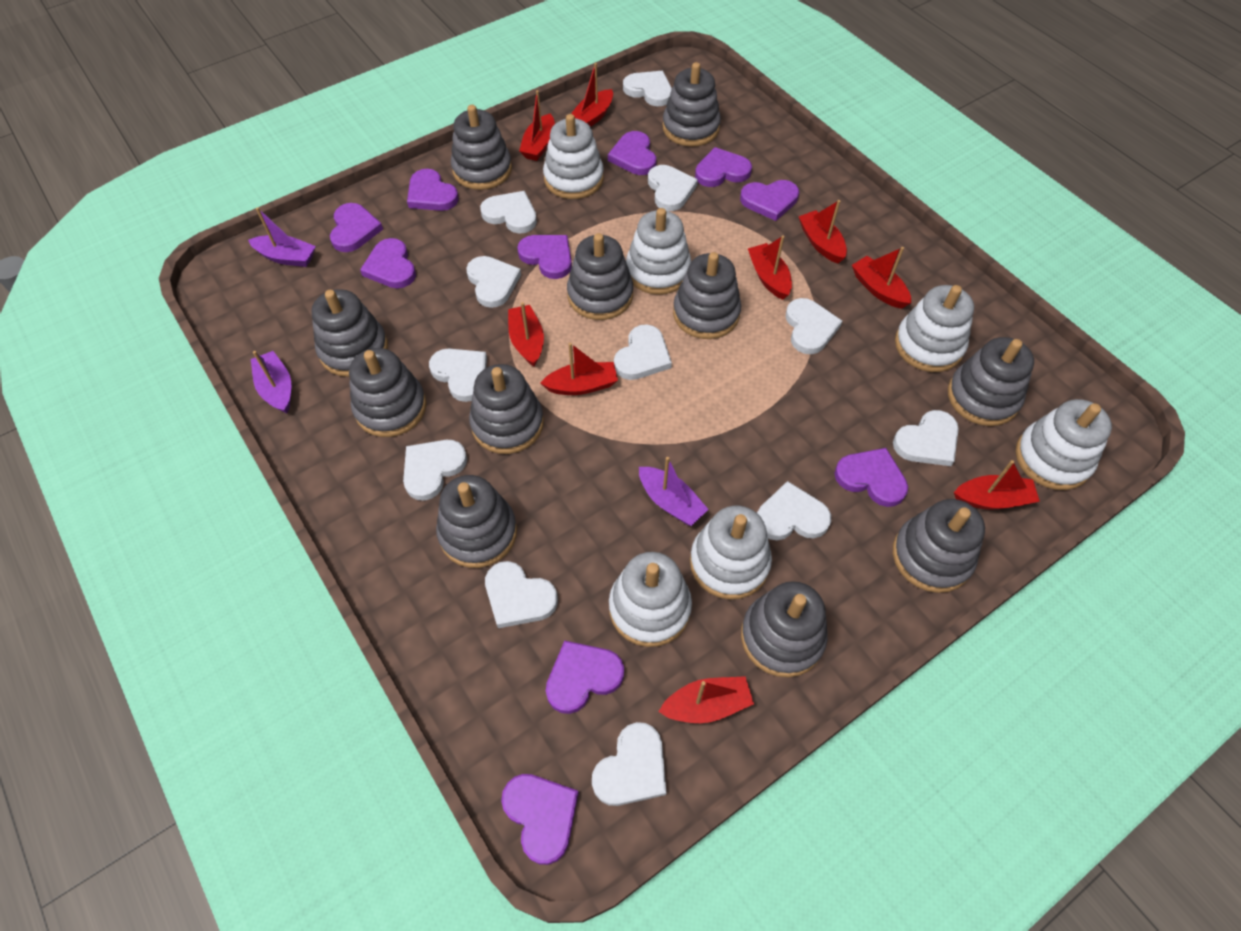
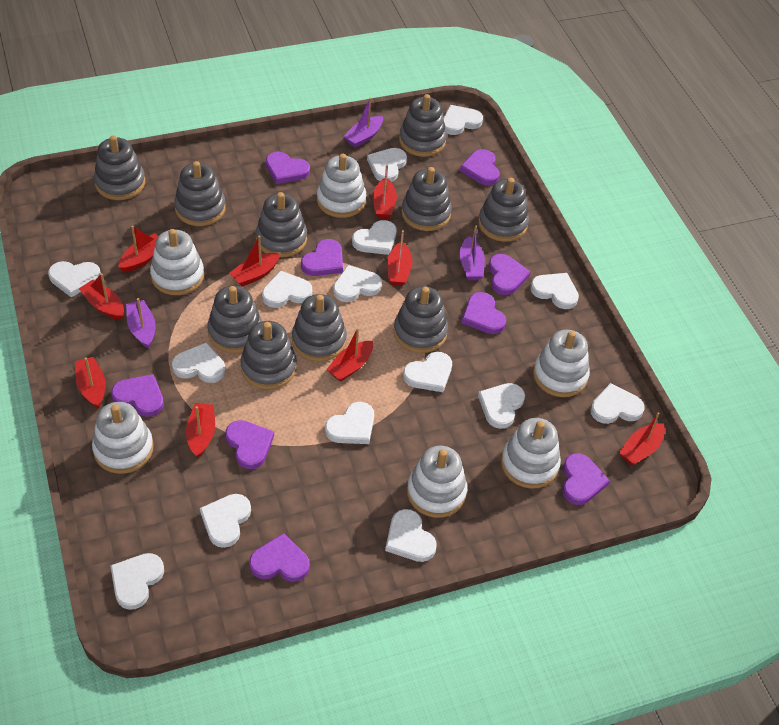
grey stacking toy: 11 -> 10
purple heart: 10 -> 9
white heart: 12 -> 15

